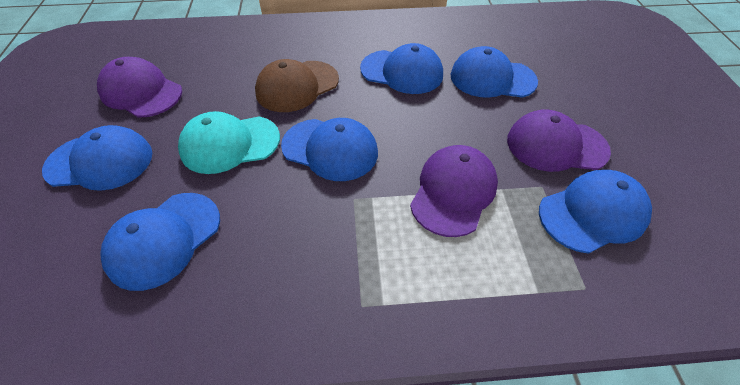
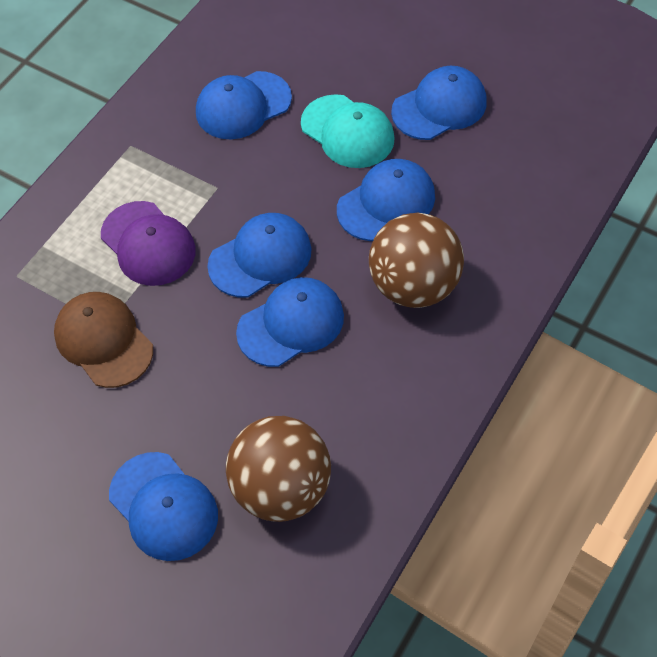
brown ball: 0 -> 2
purple cap: 3 -> 1

